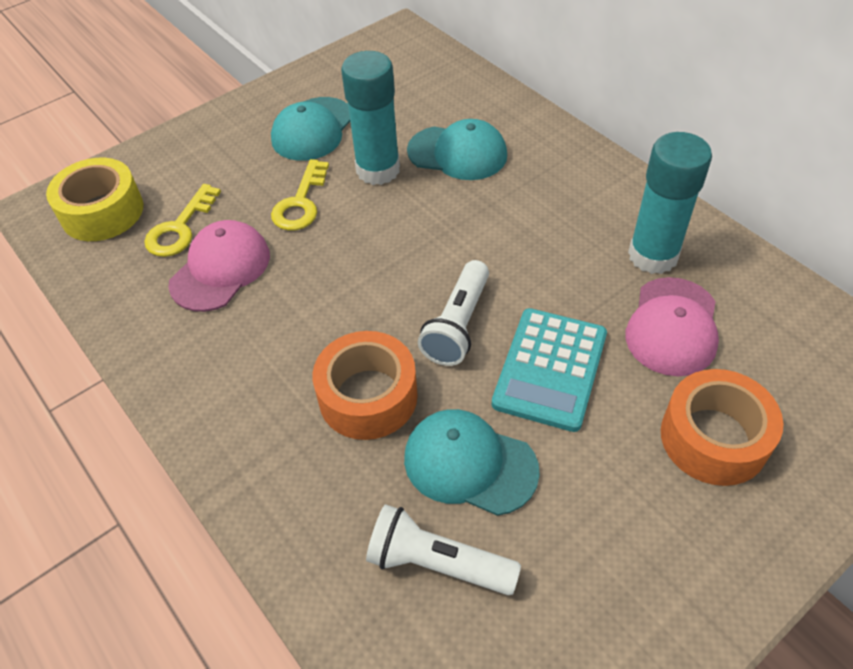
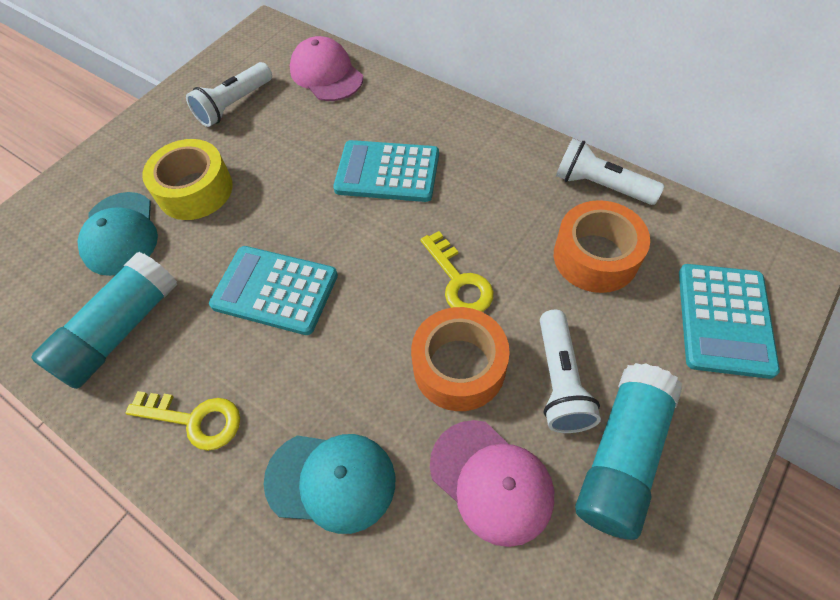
turquoise calculator: 1 -> 3
turquoise cap: 3 -> 2
white flashlight: 2 -> 3

